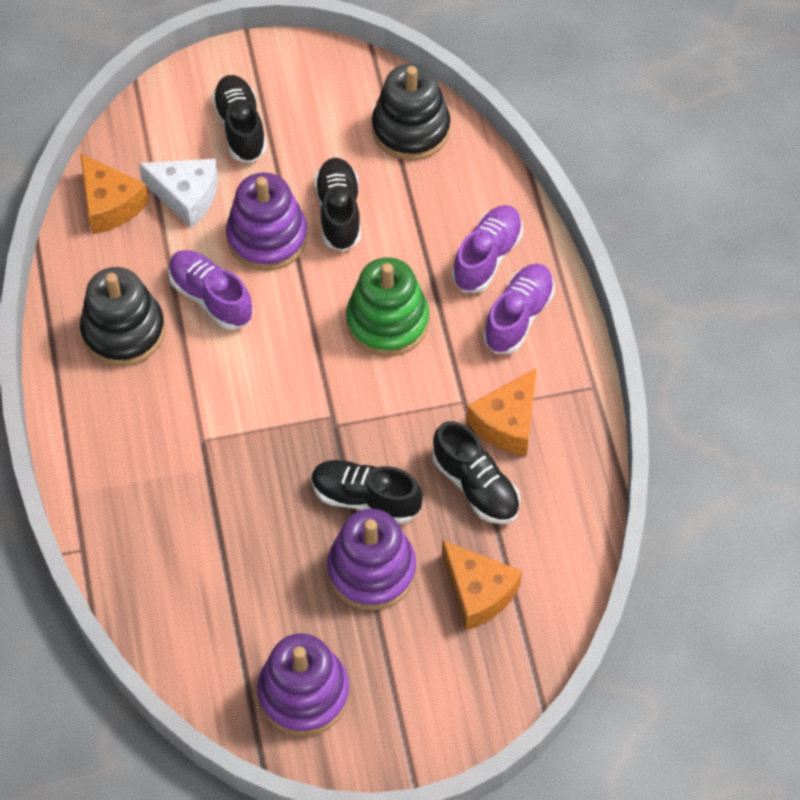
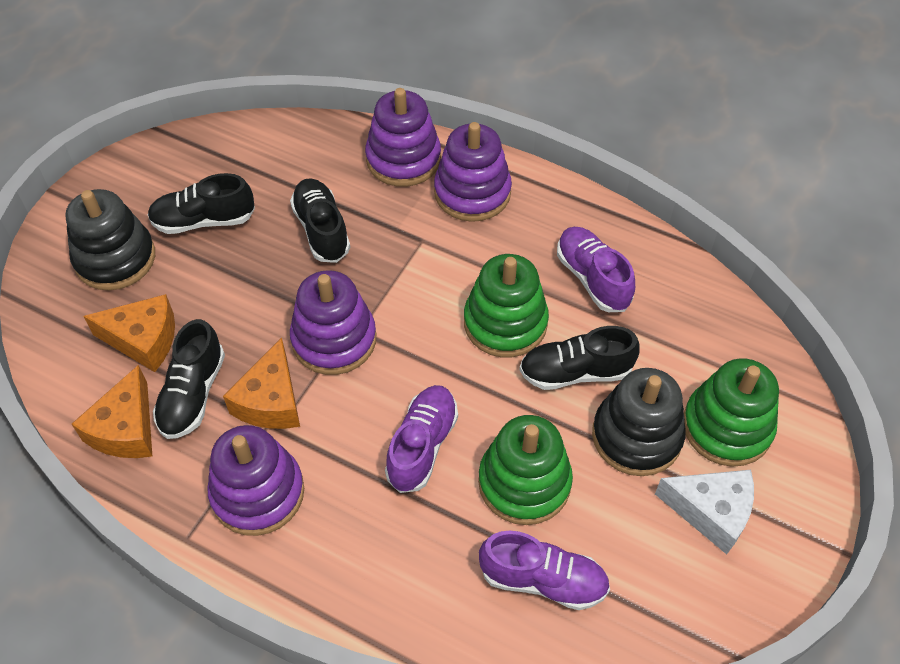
green stacking toy: 1 -> 3
purple stacking toy: 3 -> 4

